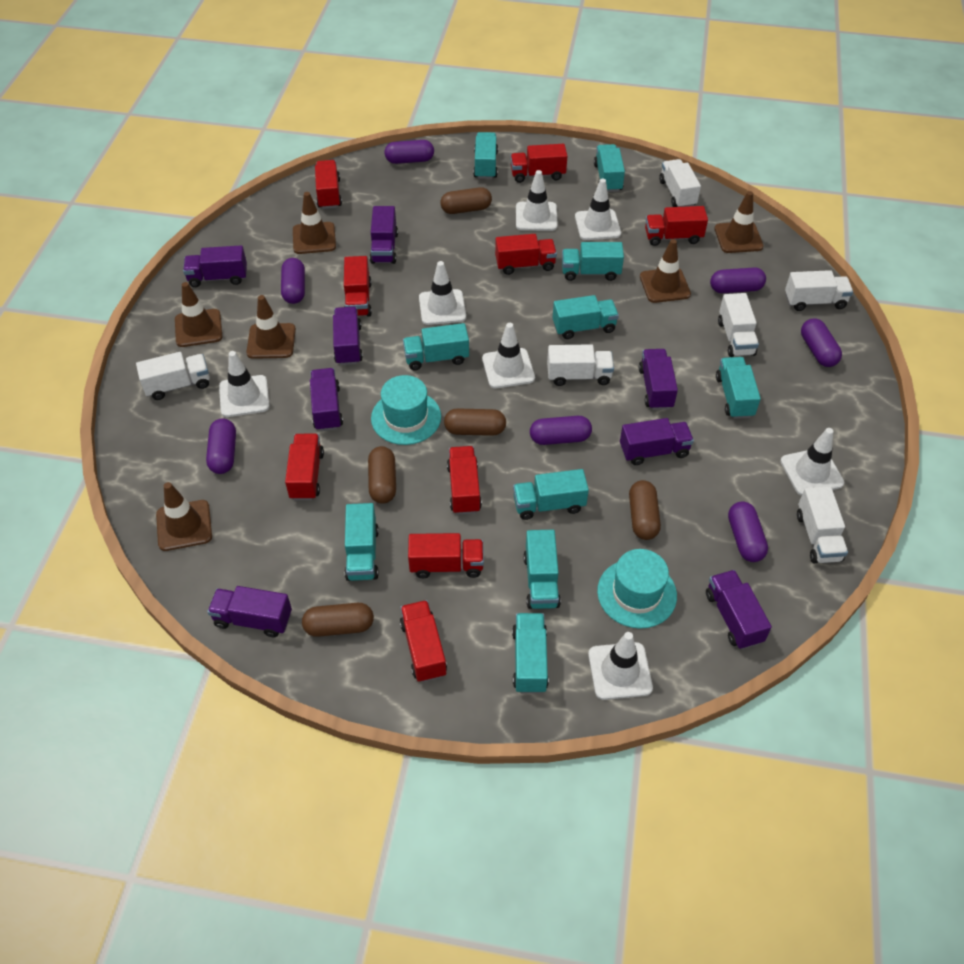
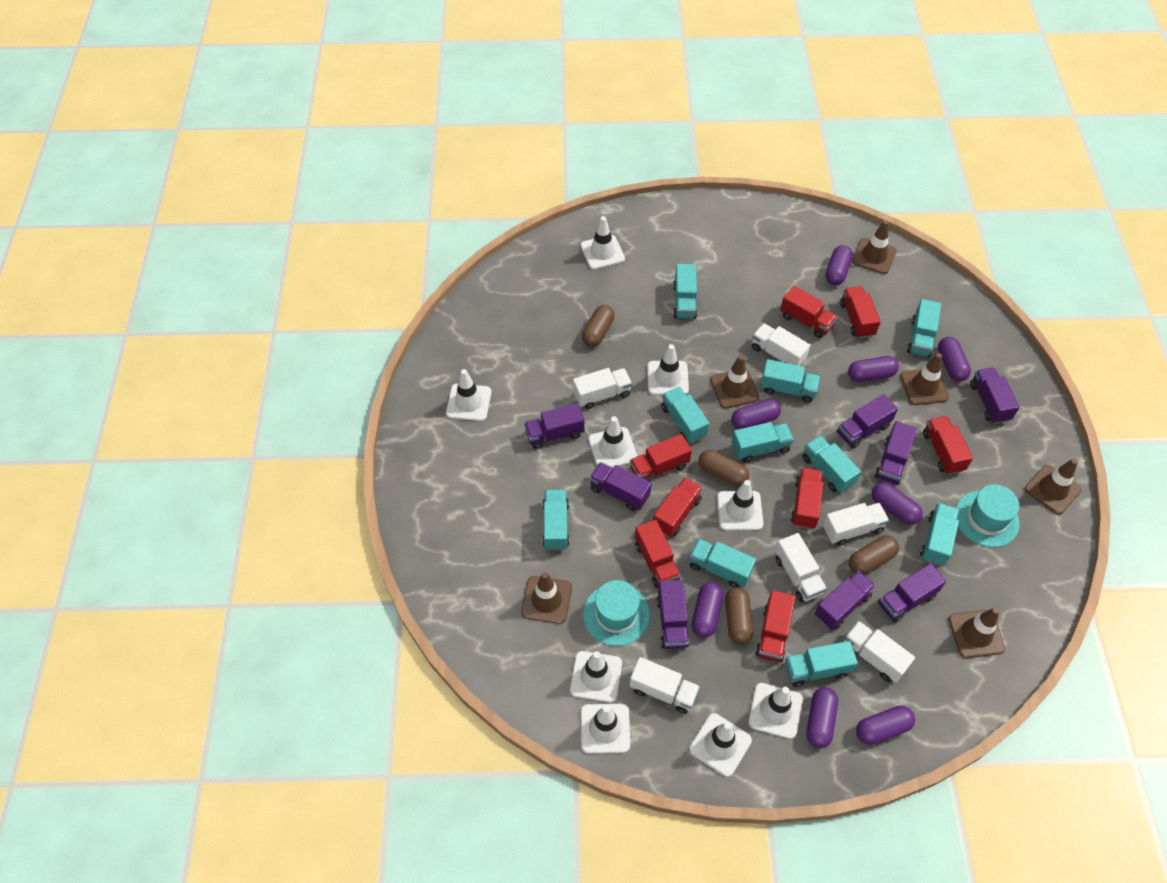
brown capsule: 5 -> 4
purple capsule: 7 -> 8
red truck: 9 -> 8
white traffic cone: 7 -> 9

